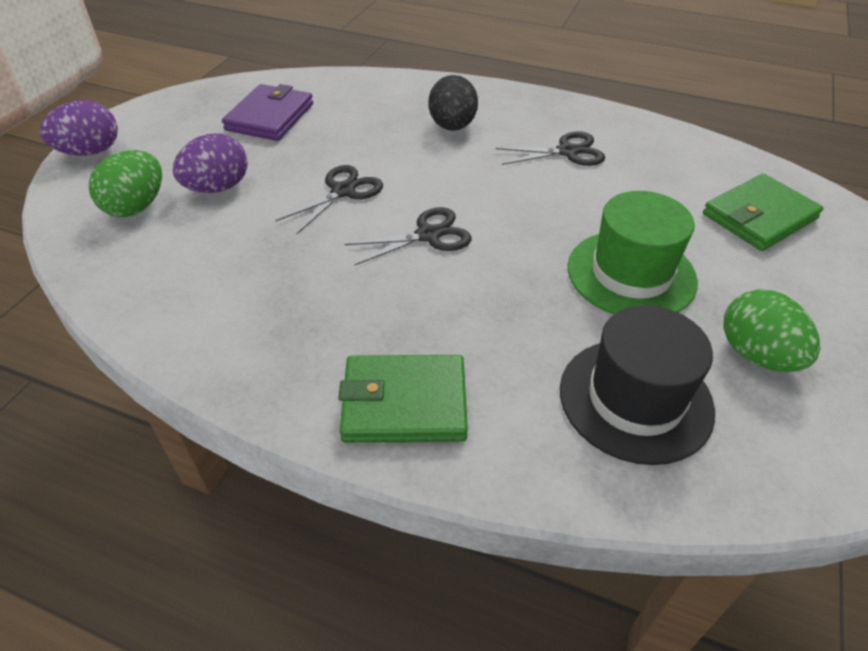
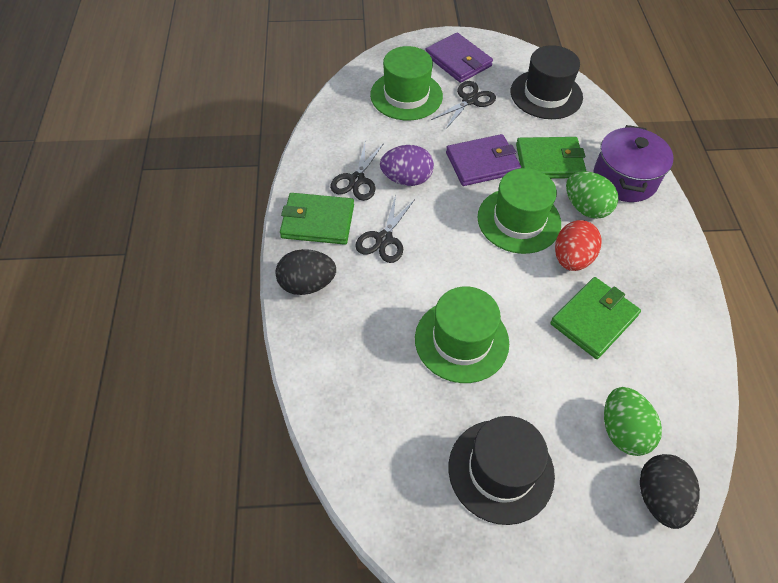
black egg: 1 -> 2
black hat: 1 -> 2
green hat: 1 -> 3
green wallet: 2 -> 3
purple egg: 2 -> 1
purple pot: 0 -> 1
purple wallet: 1 -> 2
red egg: 0 -> 1

